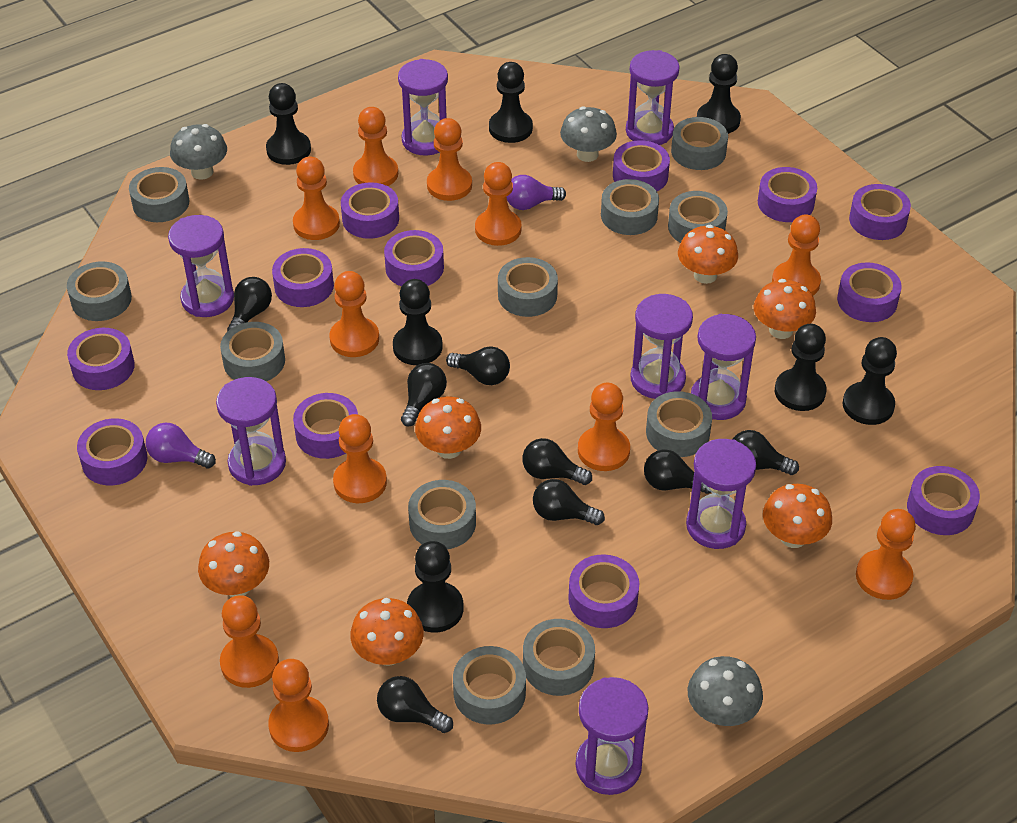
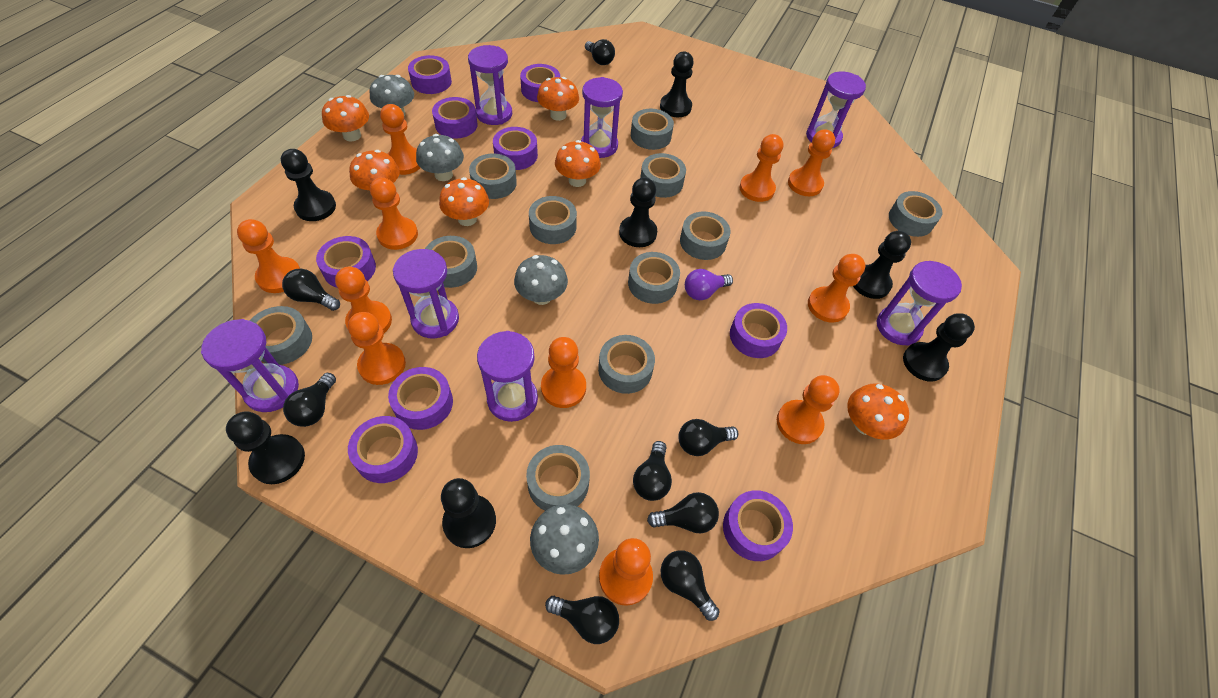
grey mushroom: 3 -> 4
purple hourglass: 8 -> 7
purple light bulb: 2 -> 1
purple tape: 12 -> 9

